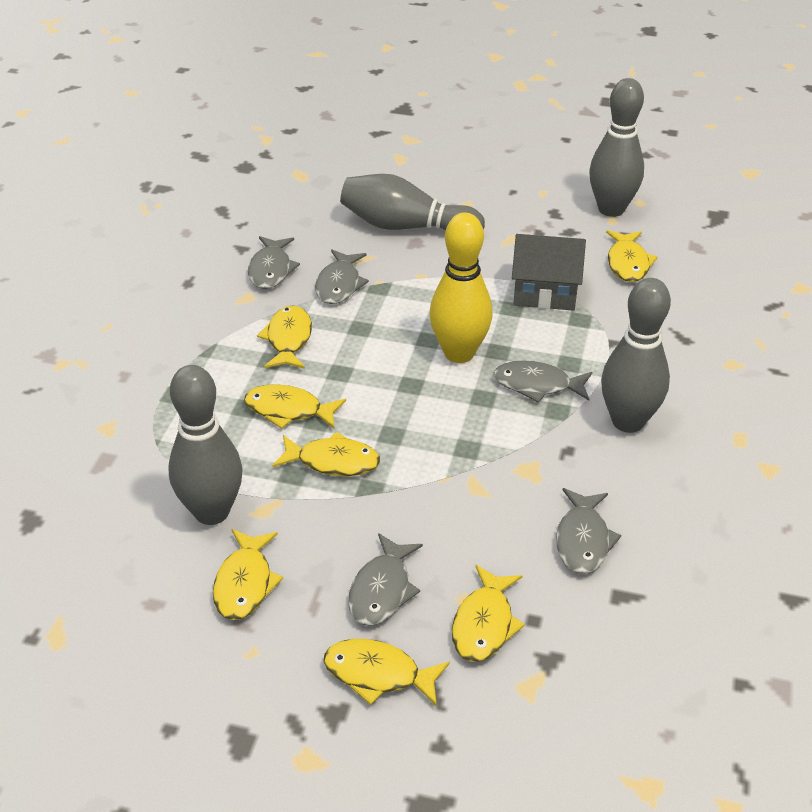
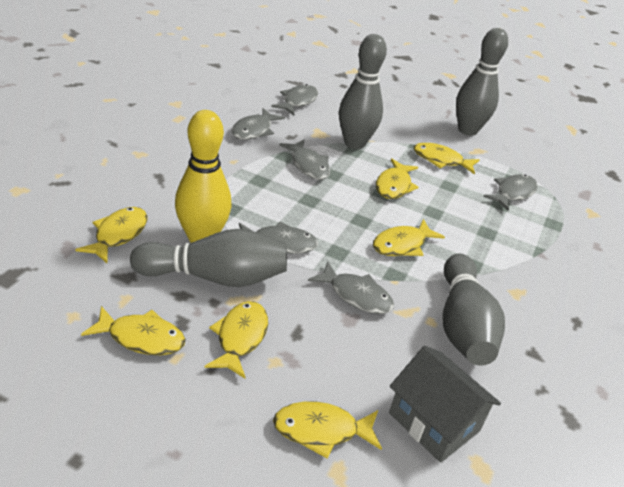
grey fish: 5 -> 6

